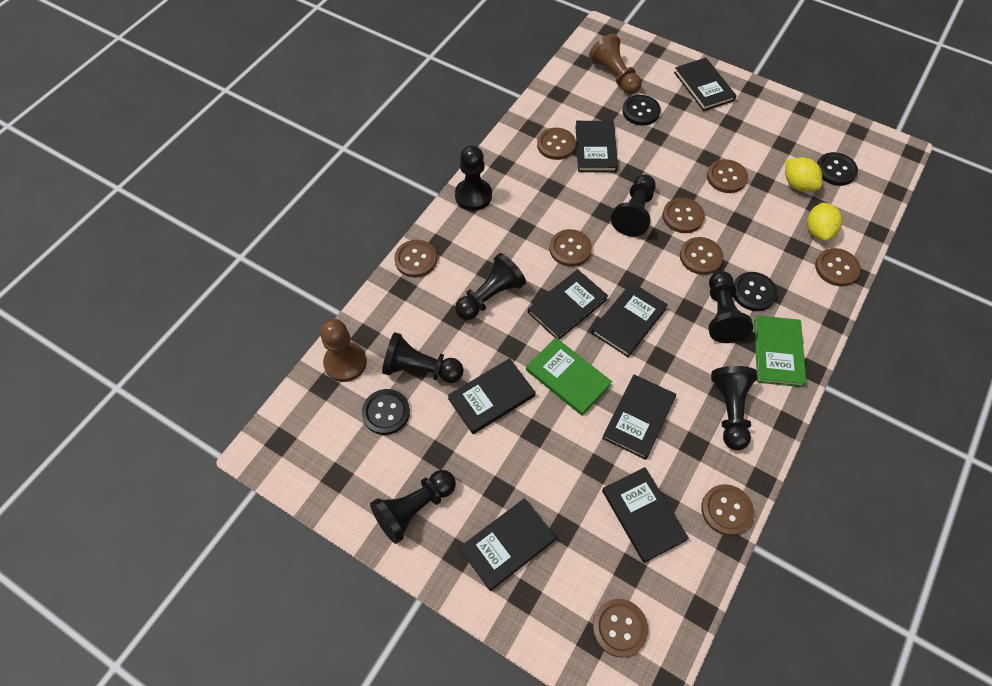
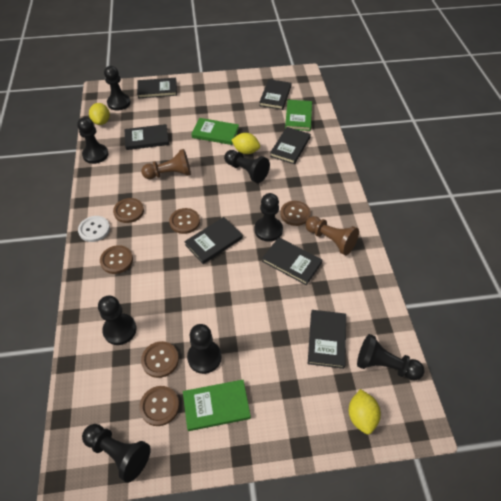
black book: 8 -> 7
black button: 4 -> 0
black pawn: 7 -> 8
brown button: 9 -> 6
green book: 2 -> 3
white button: 0 -> 1
yellow lemon: 2 -> 3

